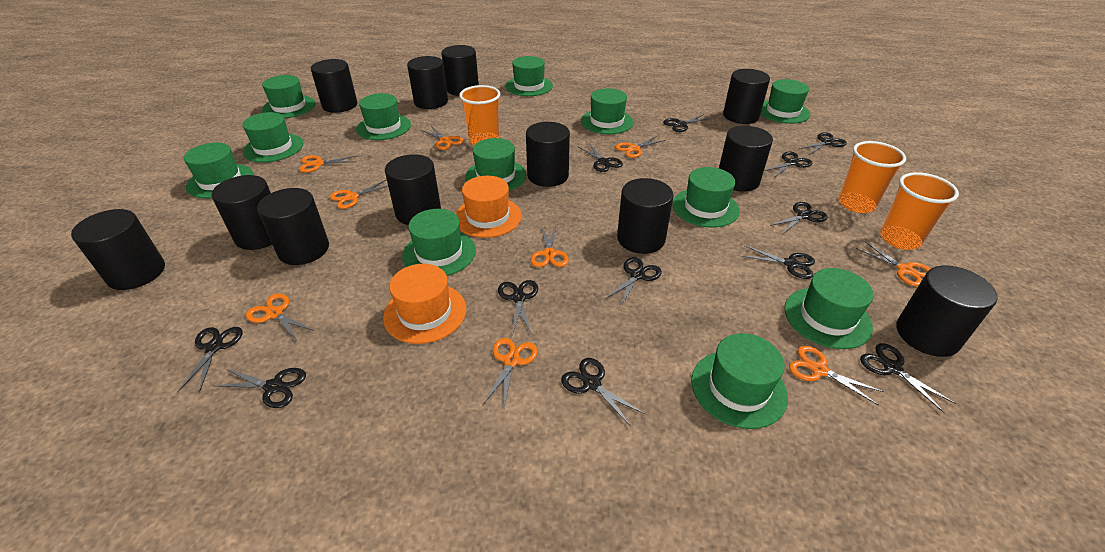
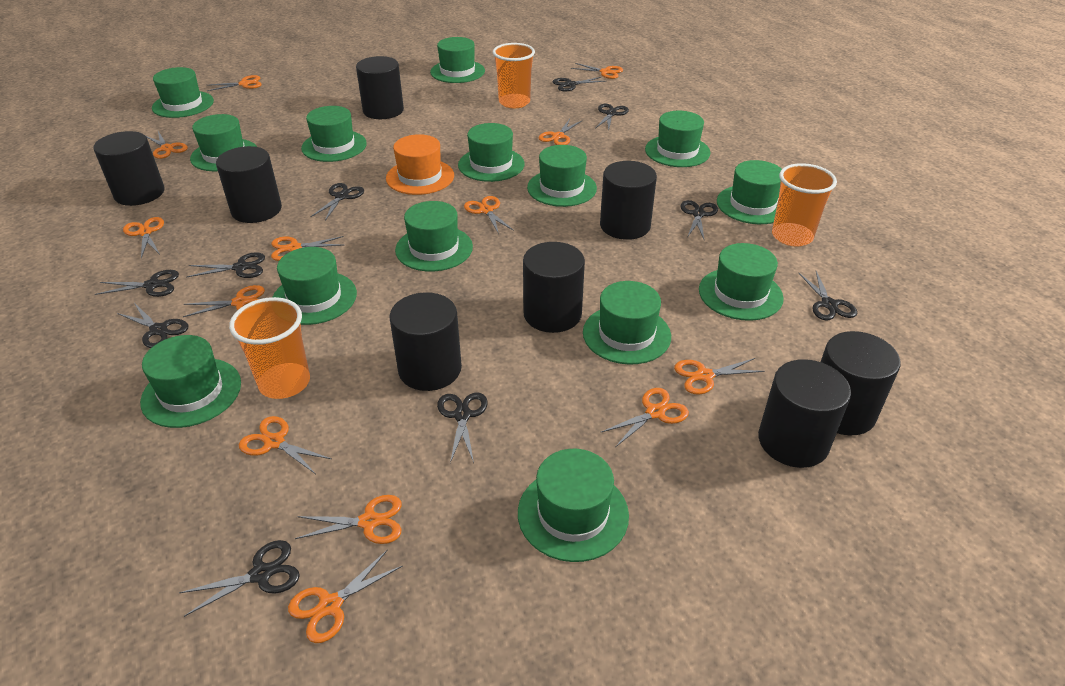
black cylinder: 12 -> 8
black scissors: 12 -> 10
green hat: 12 -> 14
orange hat: 2 -> 1
orange scissors: 9 -> 13

